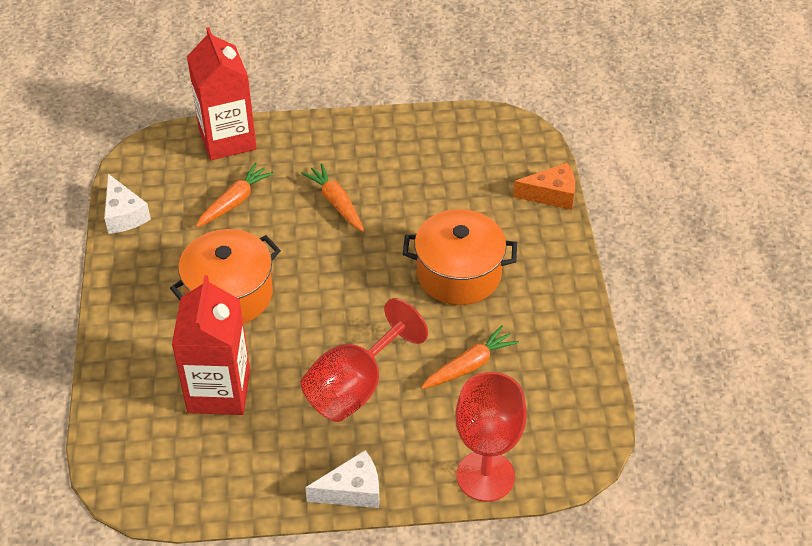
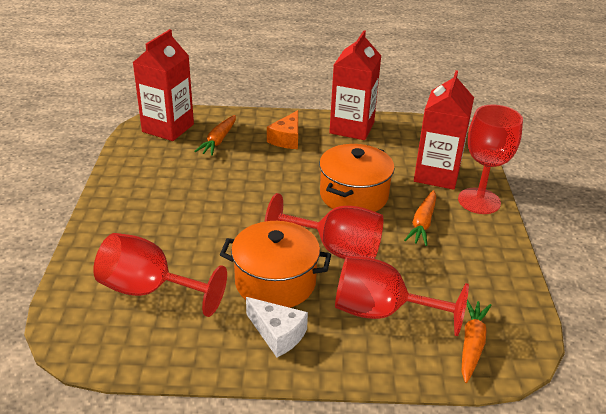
red carton: 2 -> 3
red goblet: 2 -> 4
white cheese: 2 -> 1

